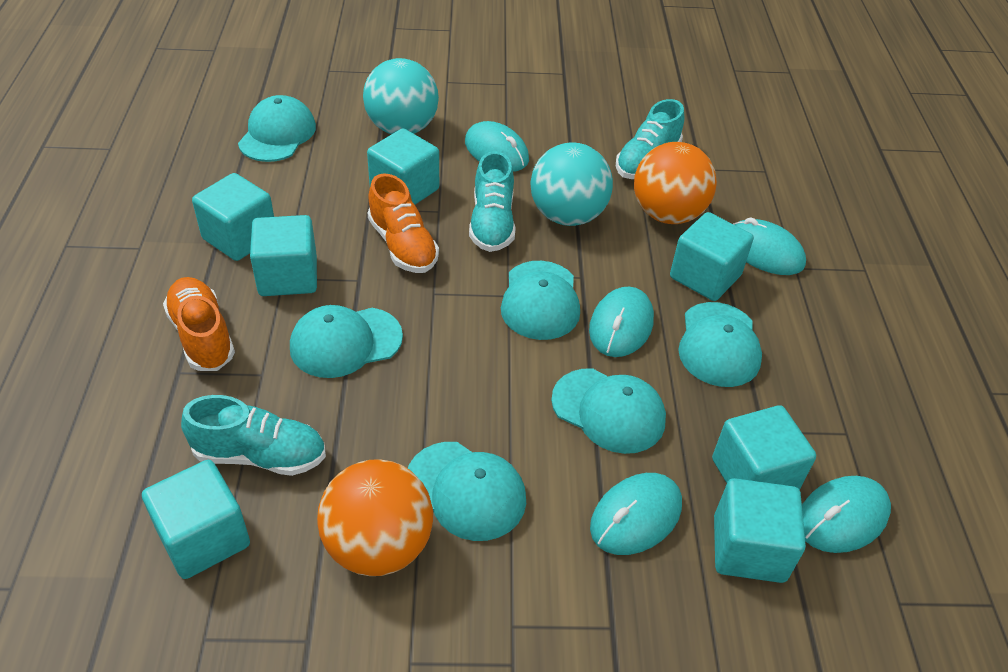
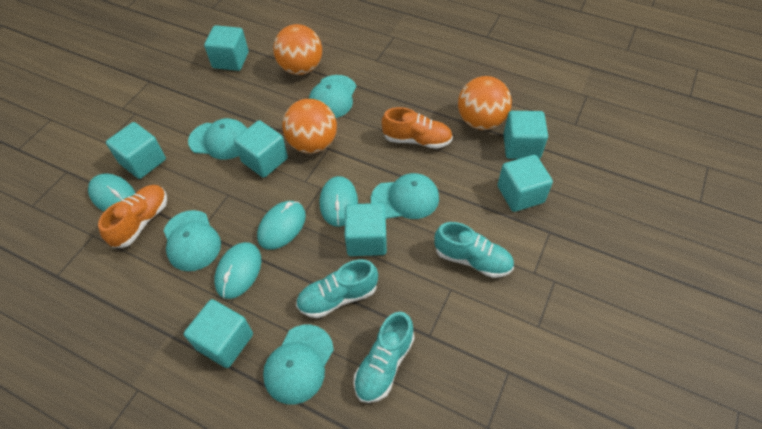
orange ball: 2 -> 3
turquoise ball: 2 -> 0
turquoise cap: 6 -> 5
turquoise mouse: 5 -> 4

